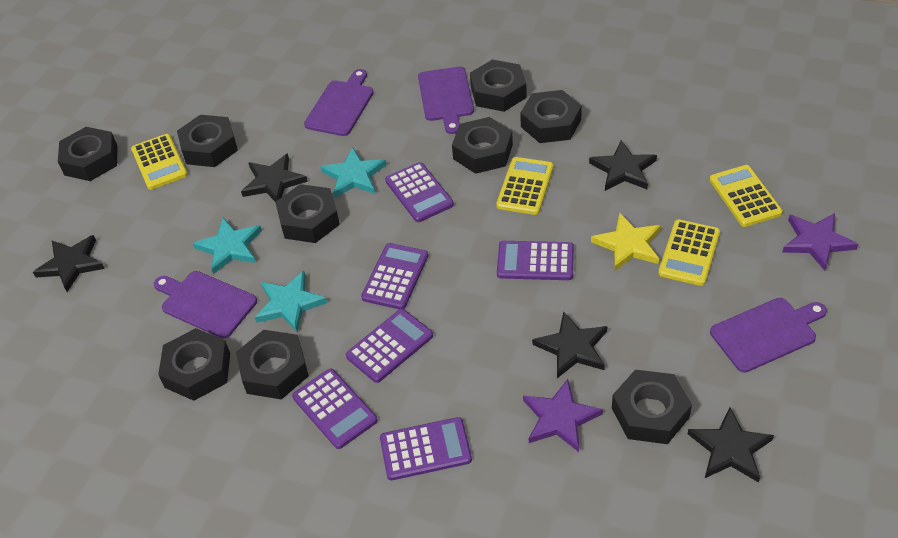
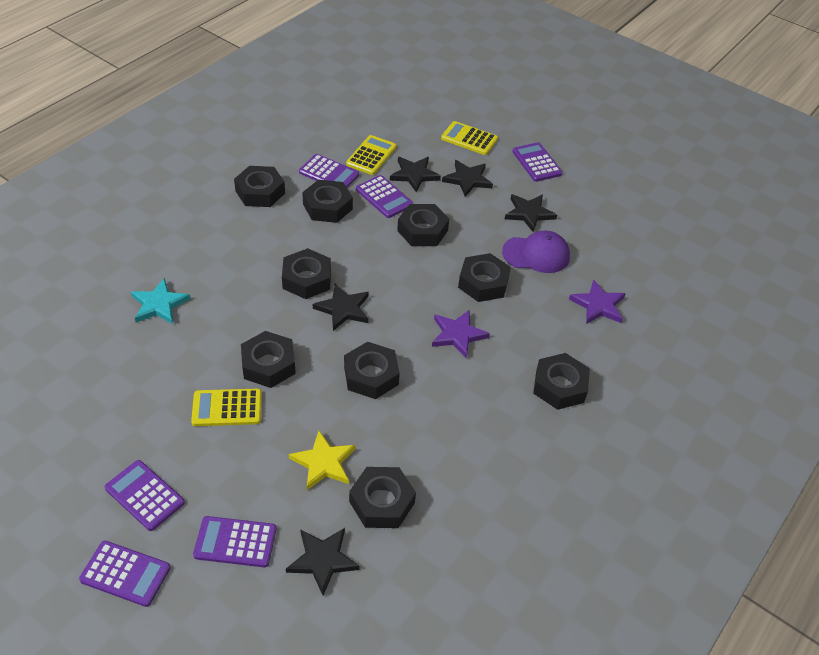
purple cap: 0 -> 1
purple cutting board: 4 -> 0
turquoise star: 3 -> 1
yellow calculator: 4 -> 3

